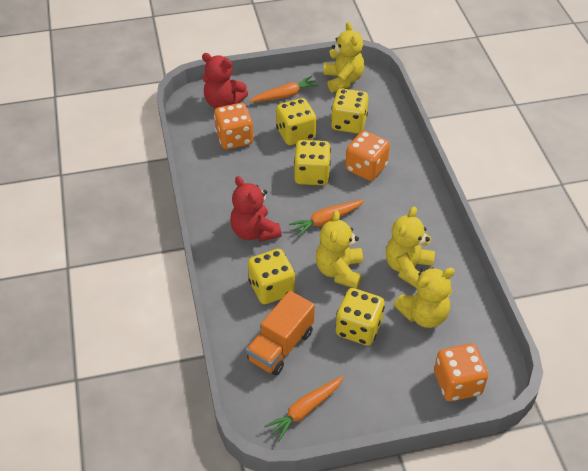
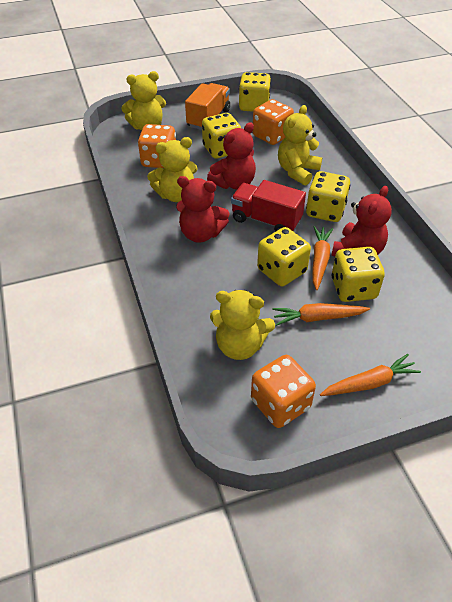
red teddy bear: 2 -> 3
red truck: 0 -> 1

